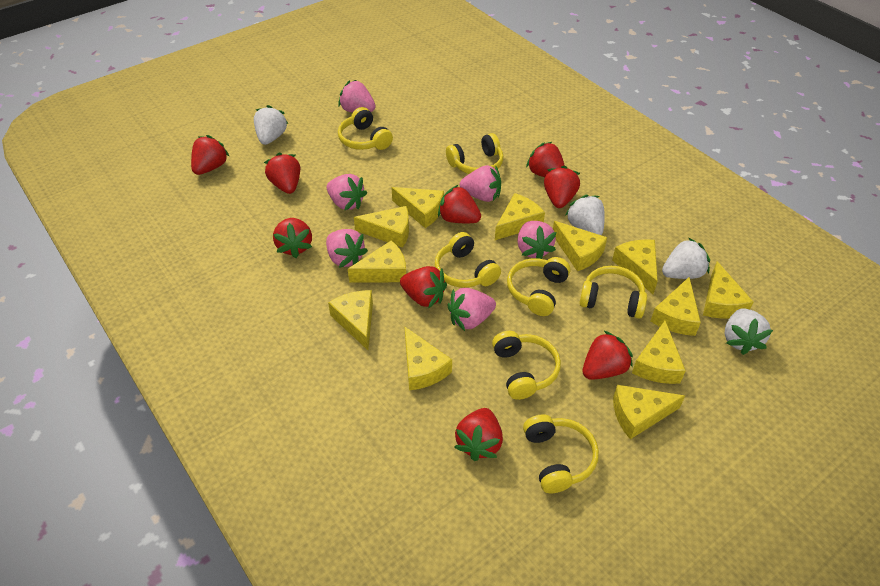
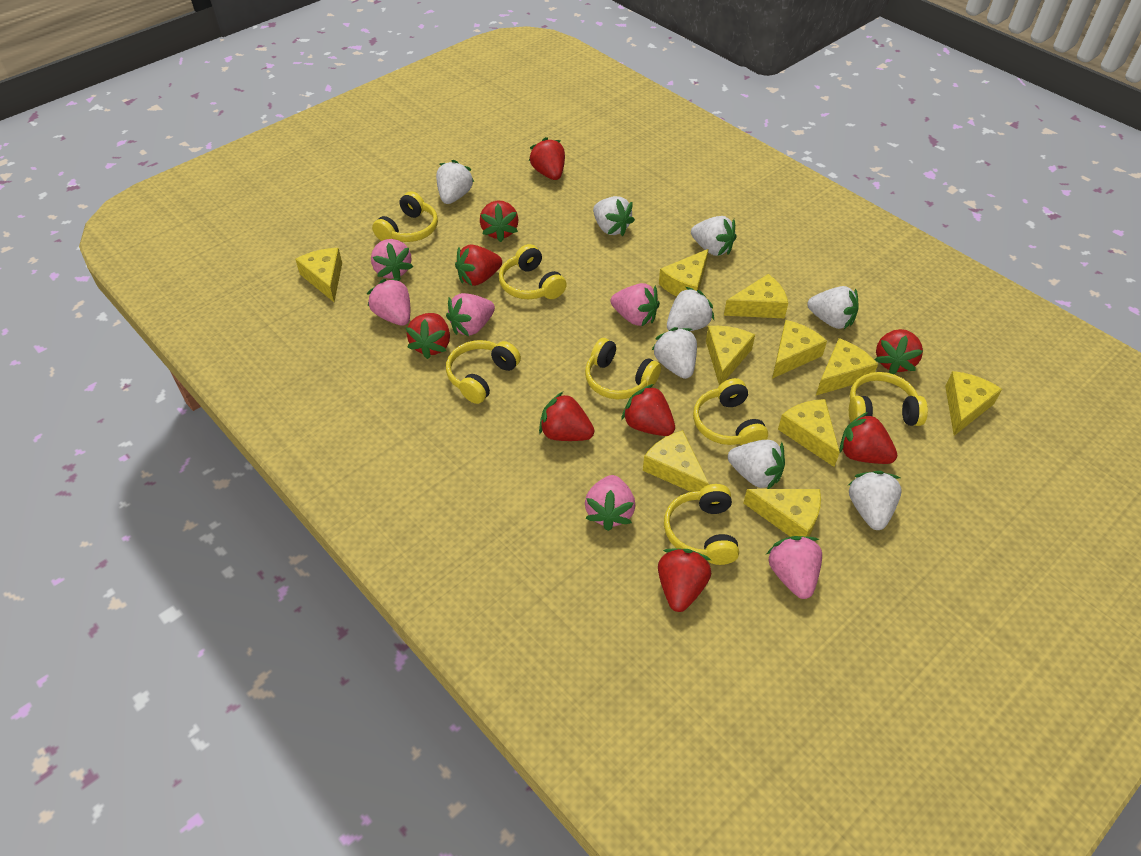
white strawberry: 4 -> 8
yellow cheese: 12 -> 10

